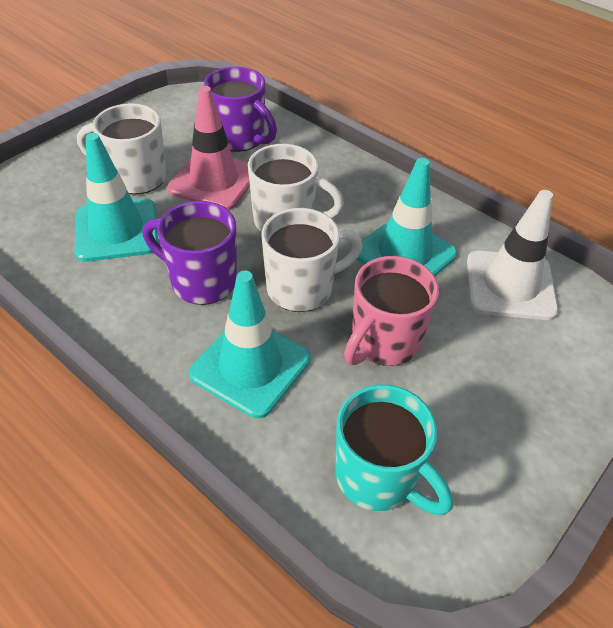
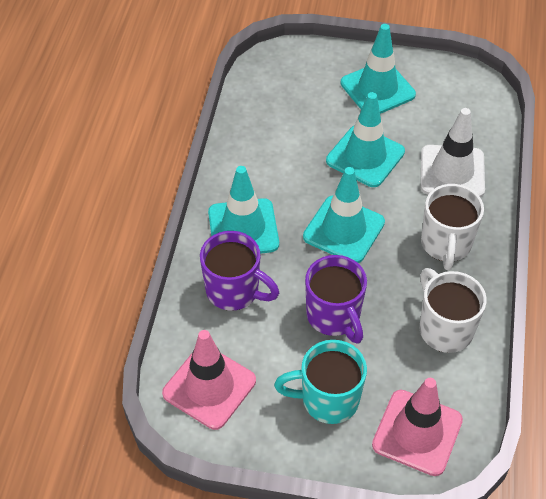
pink mug: 1 -> 0
pink traffic cone: 1 -> 2
turquoise traffic cone: 3 -> 4
white mug: 3 -> 2

